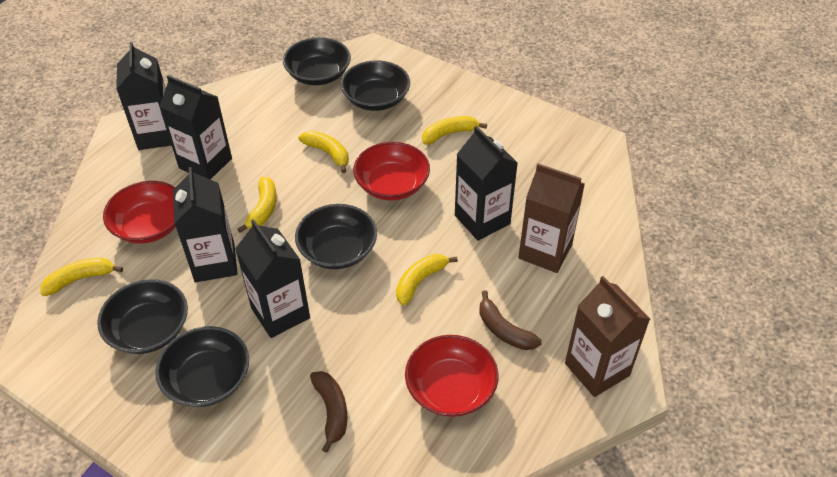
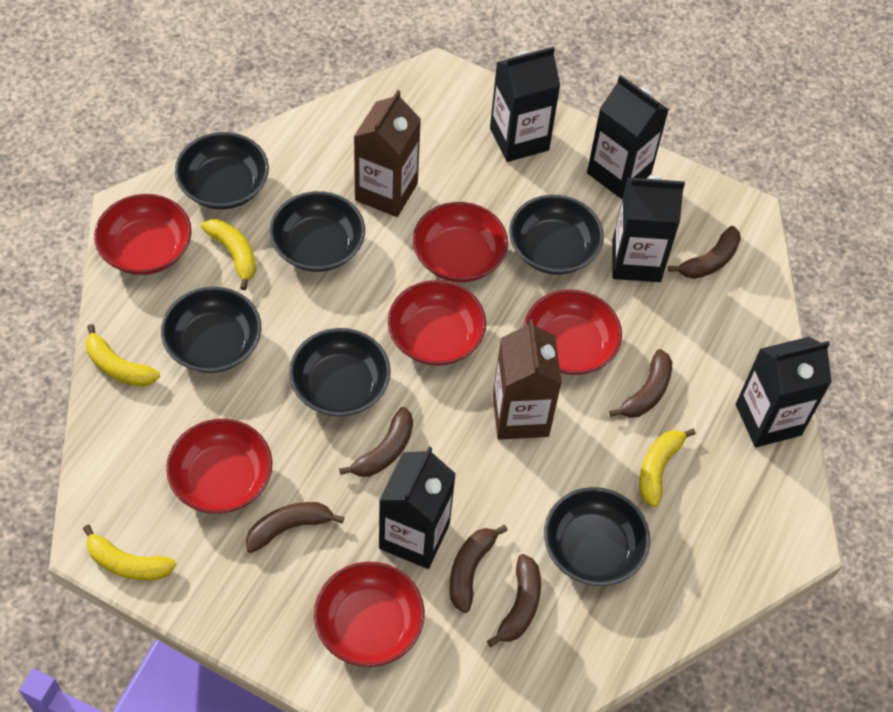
black bowl: 5 -> 6
brown banana: 2 -> 6
red bowl: 3 -> 6
yellow banana: 5 -> 4

